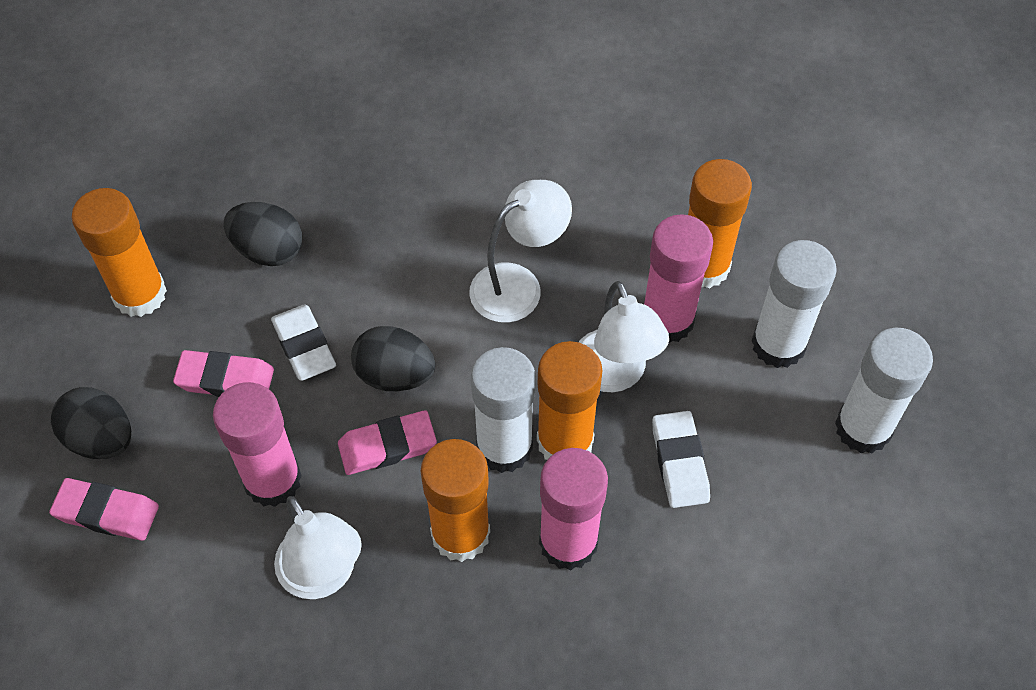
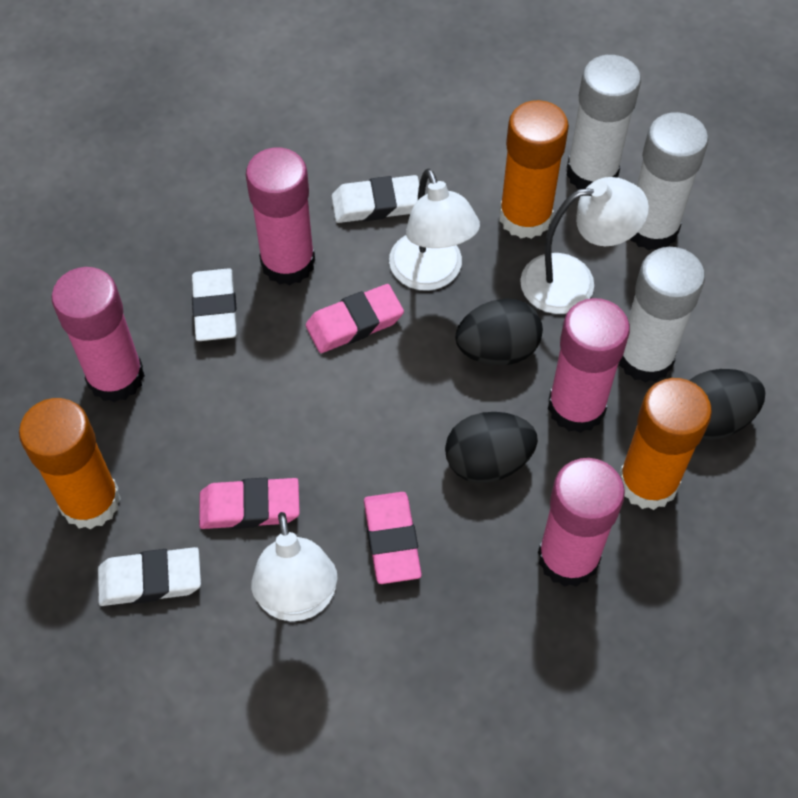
orange glue stick: 4 -> 3
pink glue stick: 3 -> 4
white eraser: 2 -> 3

